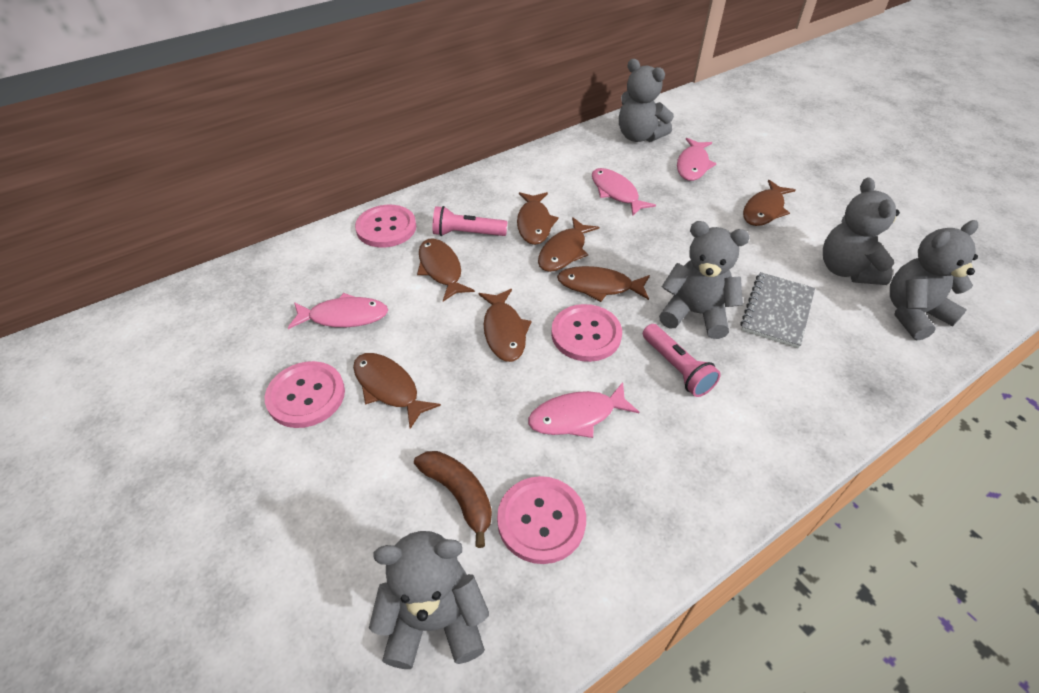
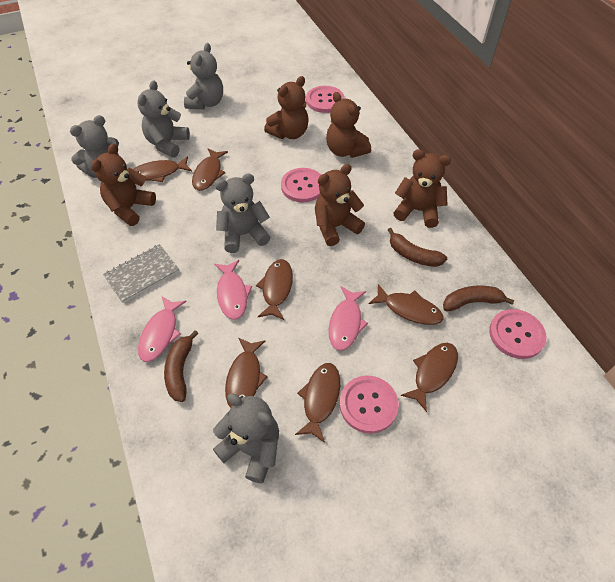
brown banana: 1 -> 3
brown teddy bear: 0 -> 5
pink fish: 4 -> 3
pink flashlight: 2 -> 0

